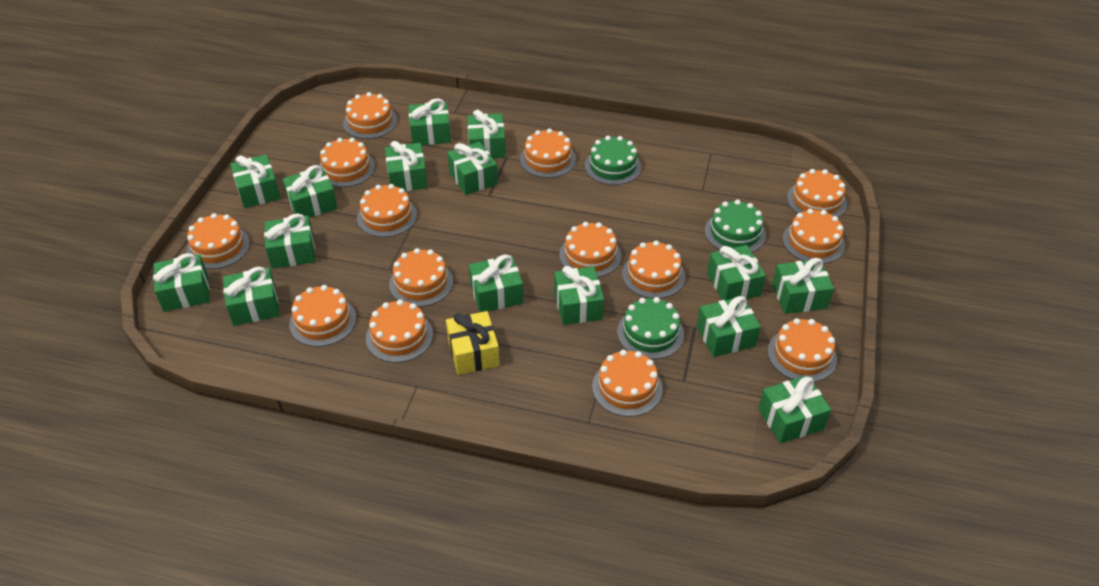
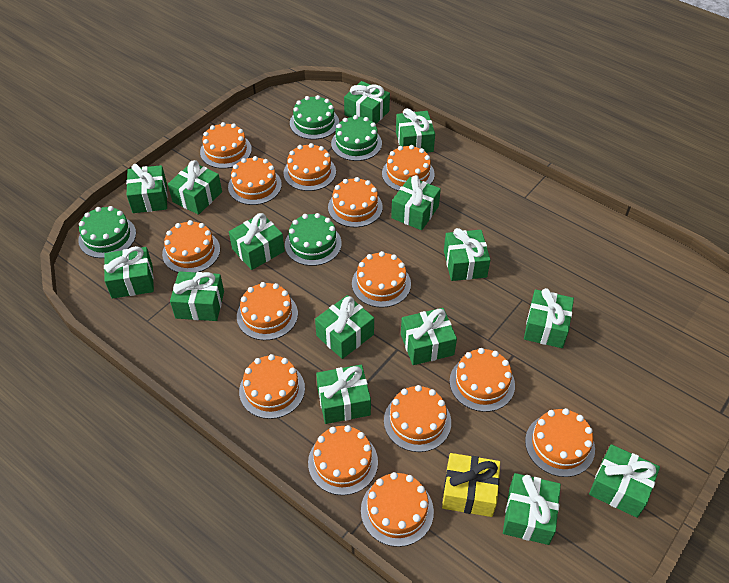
green cake: 3 -> 4

